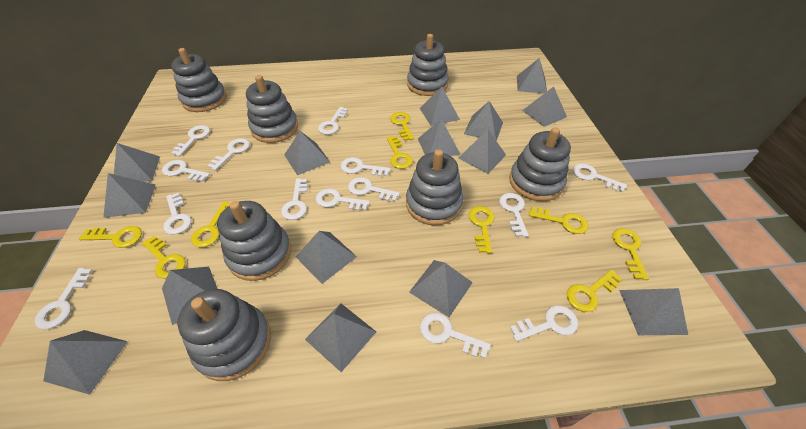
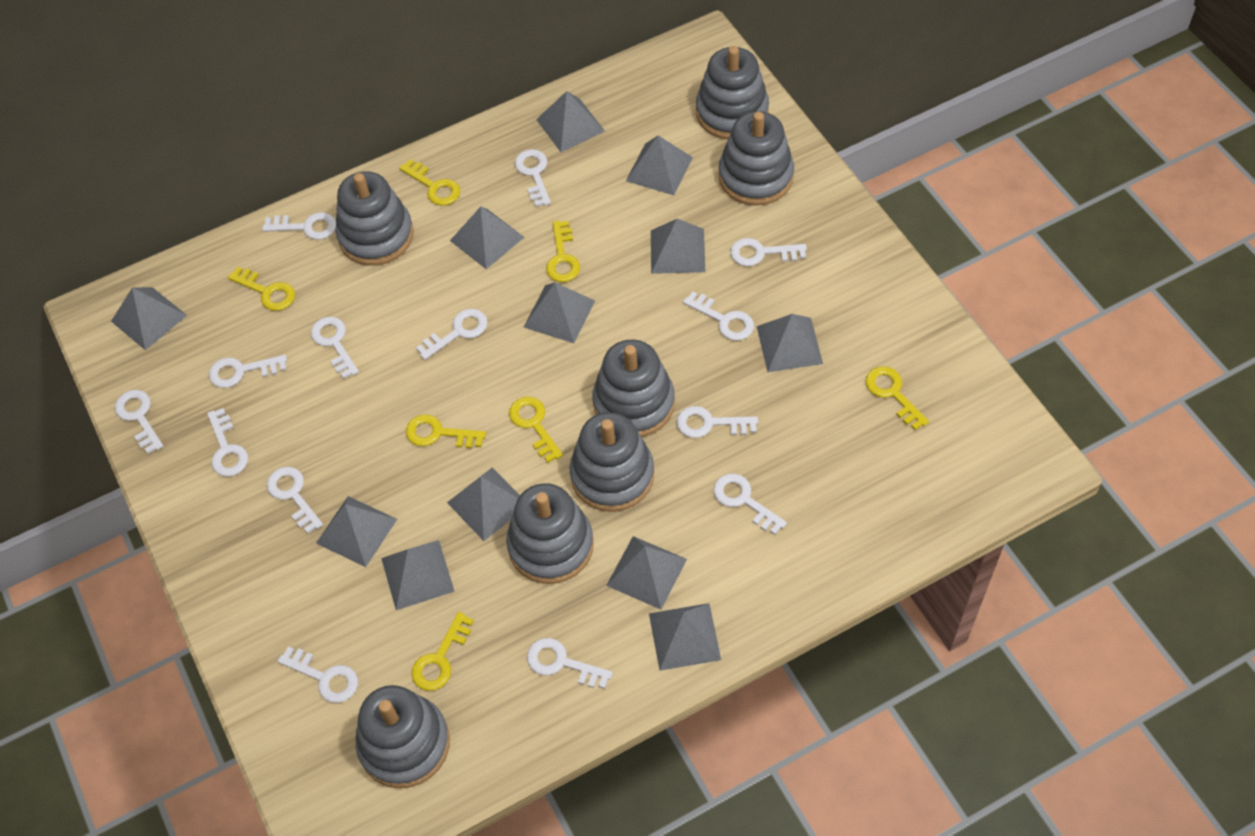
grey pyramid: 15 -> 12
yellow key: 9 -> 7

